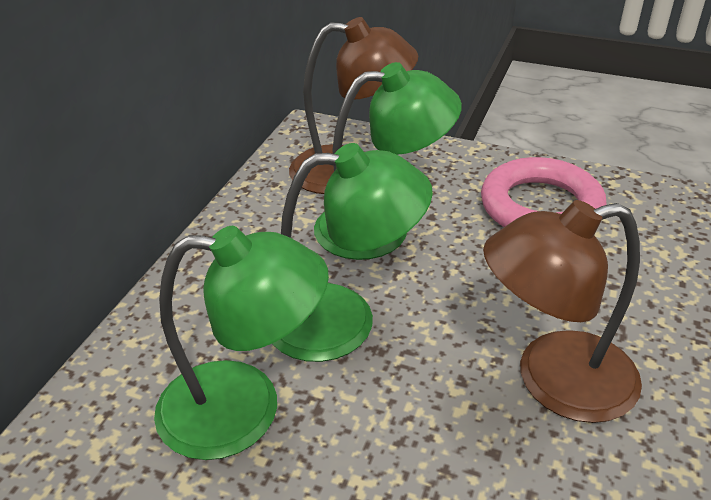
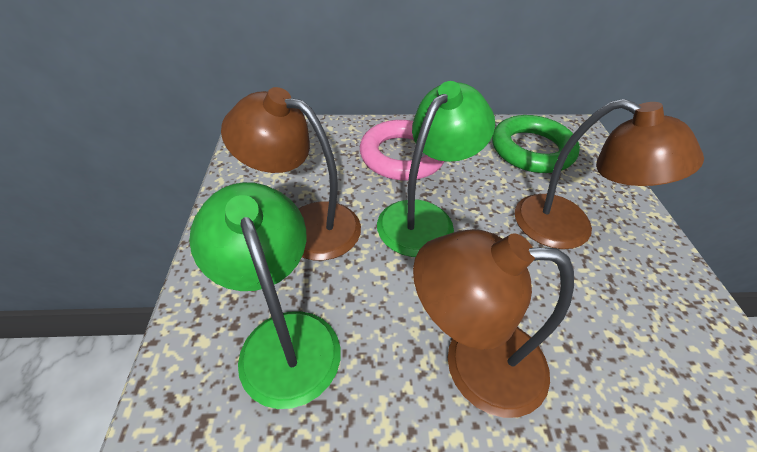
brown lamp: 2 -> 3
green lamp: 3 -> 2
green ring: 0 -> 1

